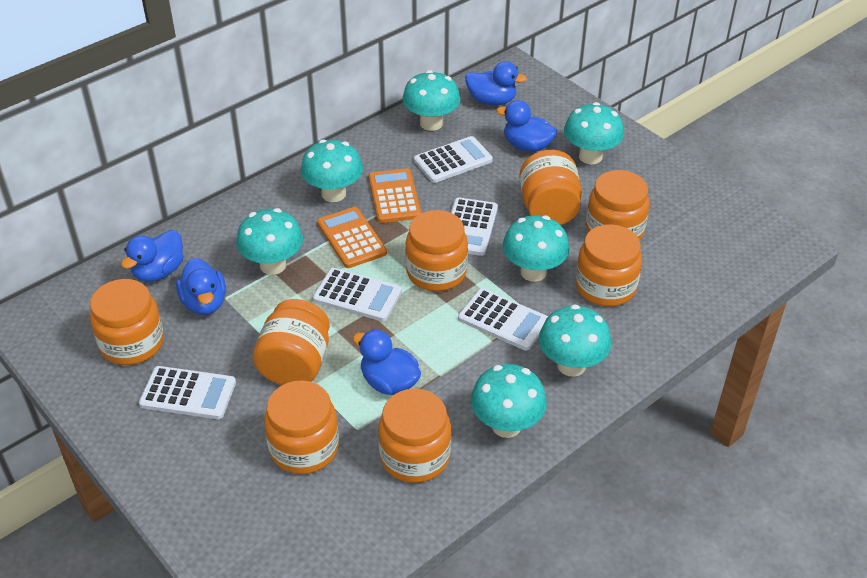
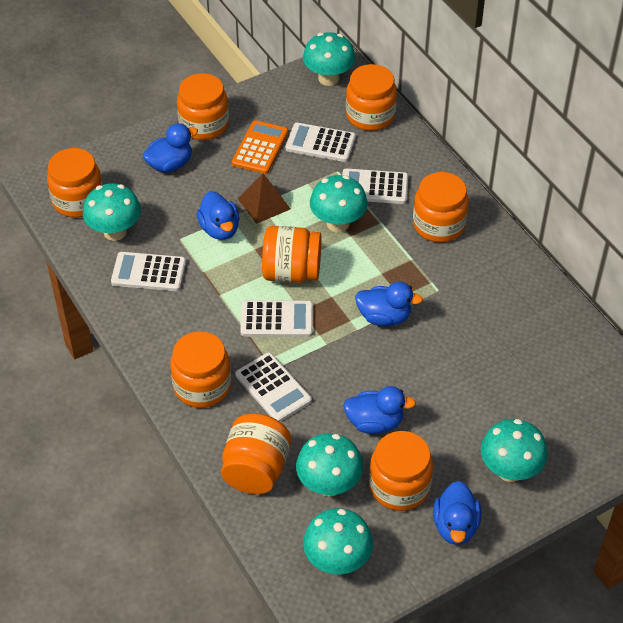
brown pyramid: 0 -> 1
orange calculator: 2 -> 1
turquoise mushroom: 7 -> 6

